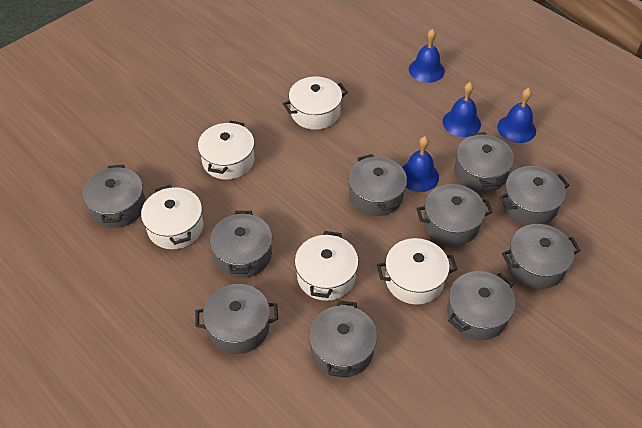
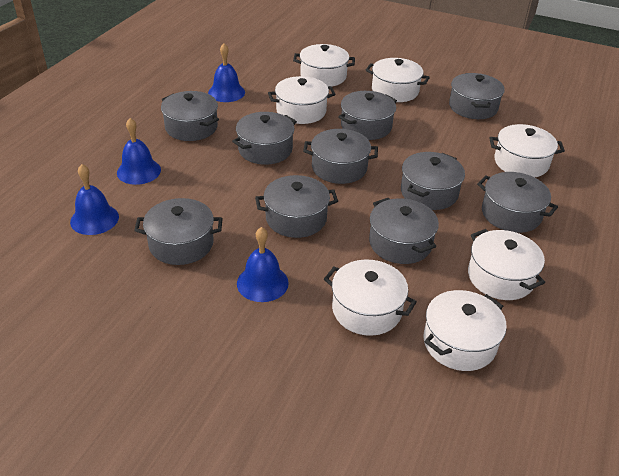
white pot: 5 -> 7

